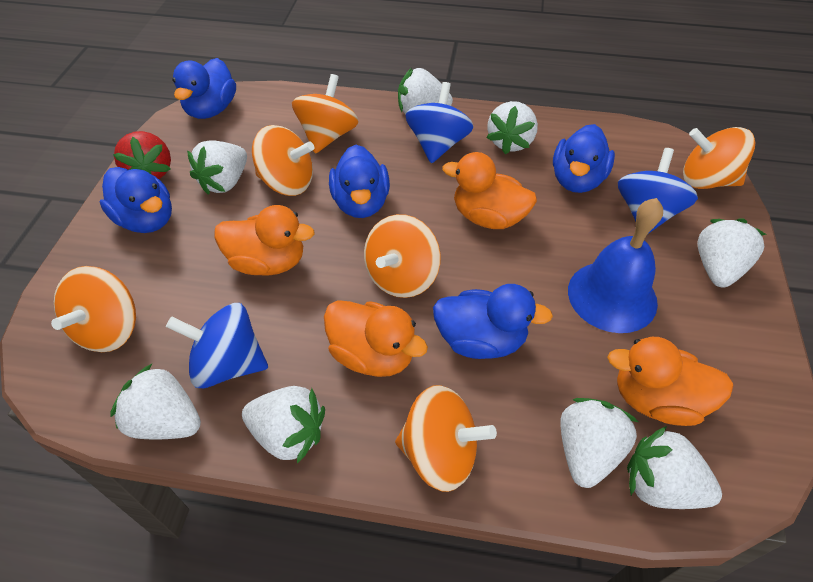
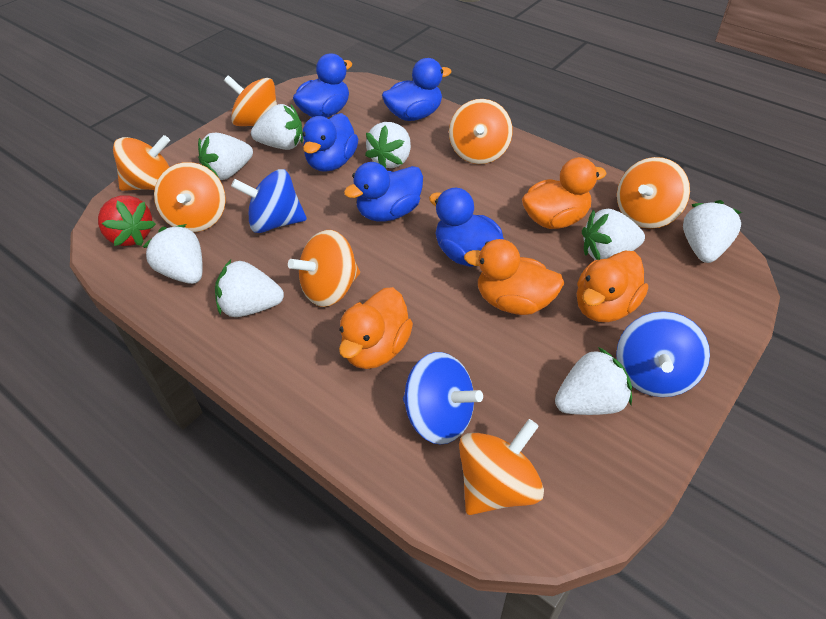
blue bell: 1 -> 0
orange spinning top: 6 -> 7

